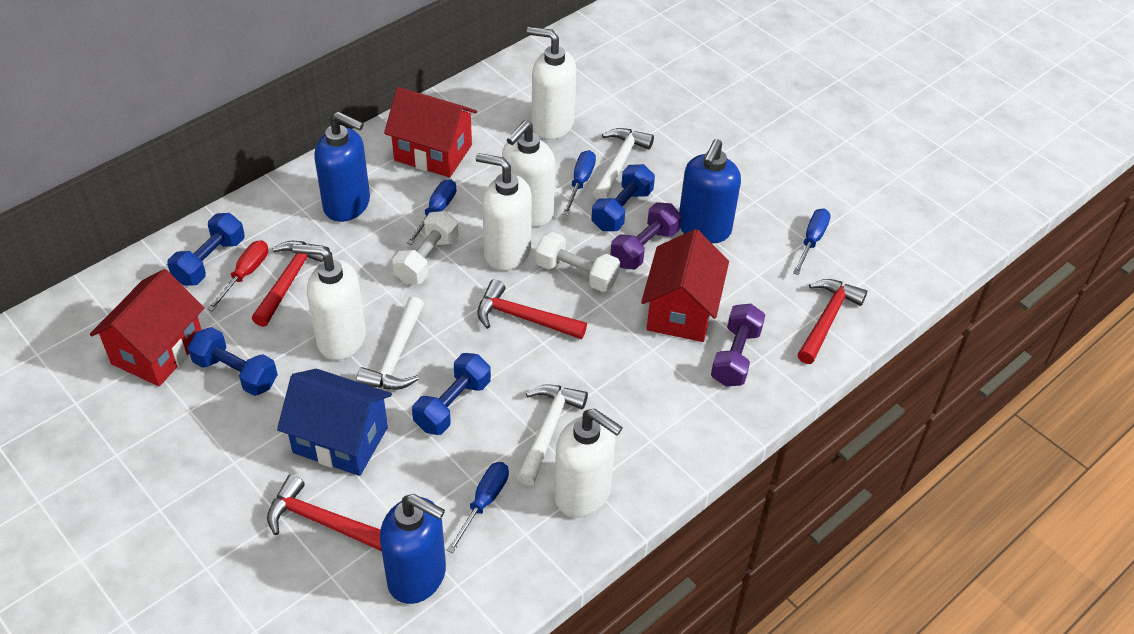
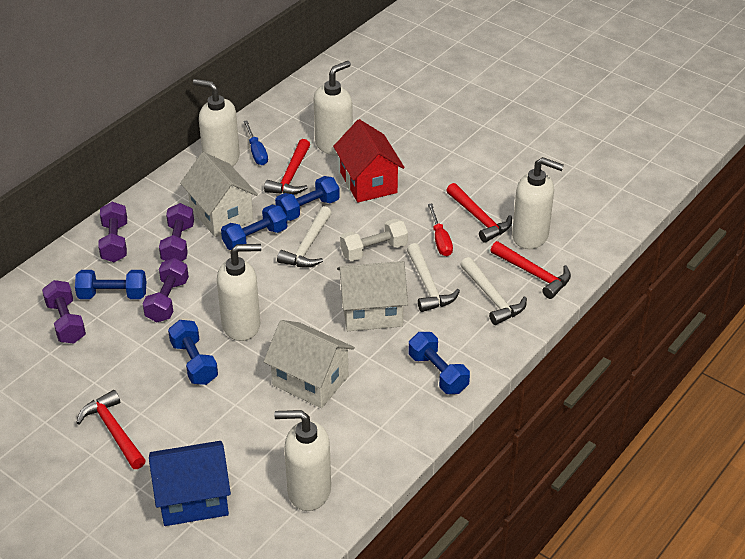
blue dumbbell: 4 -> 5
blue screwdriver: 4 -> 1
blue soap dispenser: 3 -> 0
purple dumbbell: 2 -> 4
red house: 3 -> 1
white dumbbell: 2 -> 1
white house: 0 -> 3

